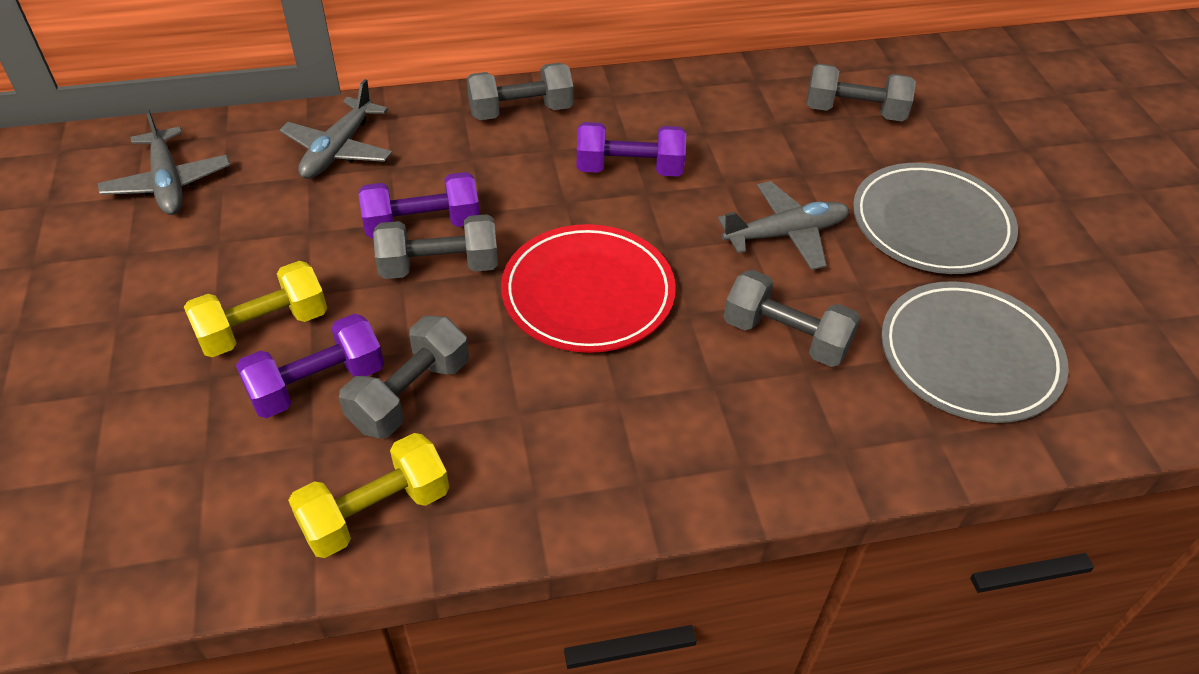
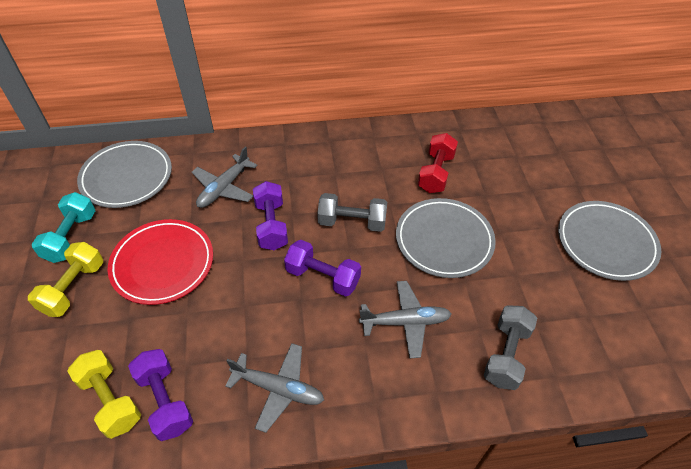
grey dumbbell: 5 -> 2
grey plate: 2 -> 3
red dumbbell: 0 -> 1
turquoise dumbbell: 0 -> 1

